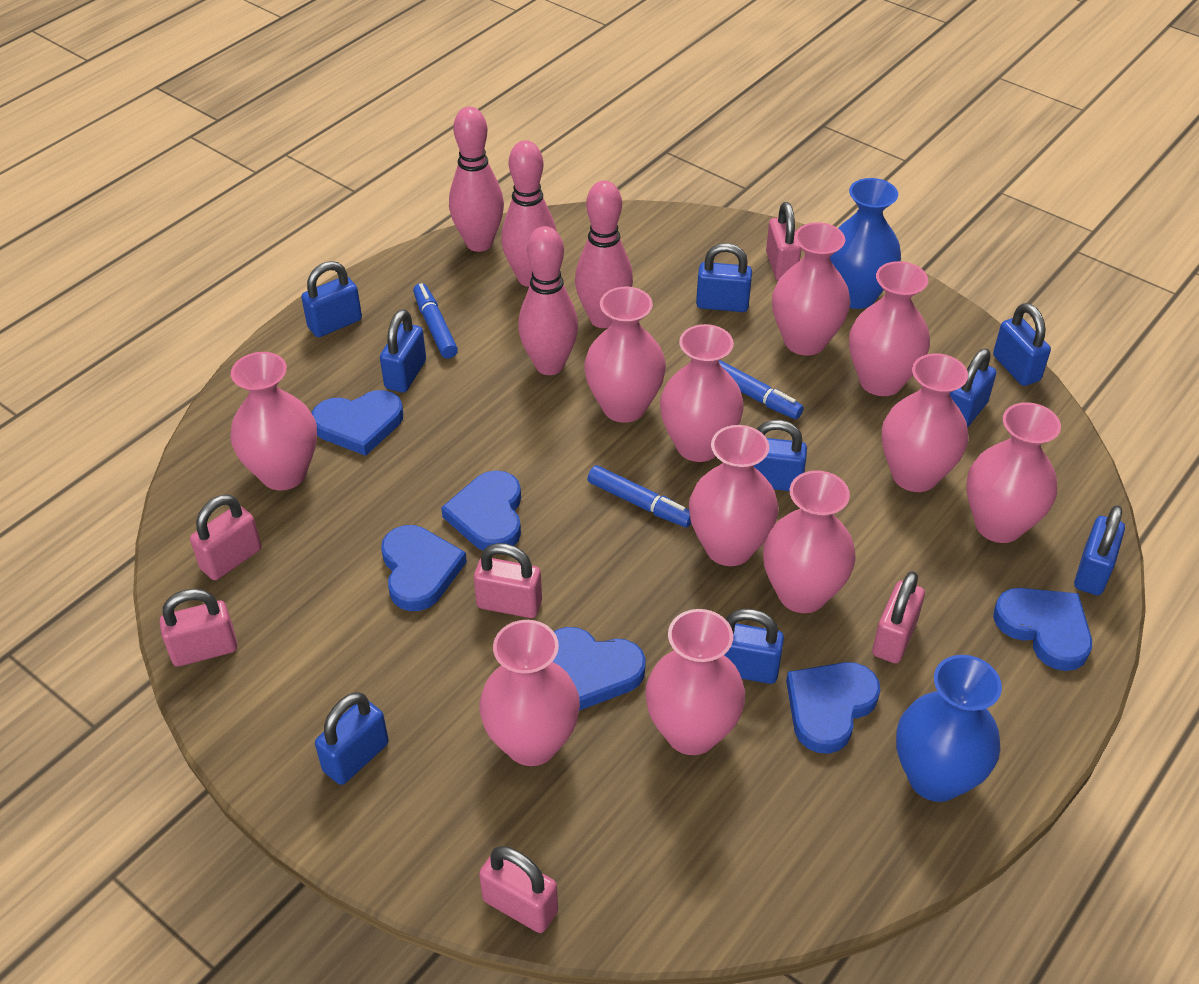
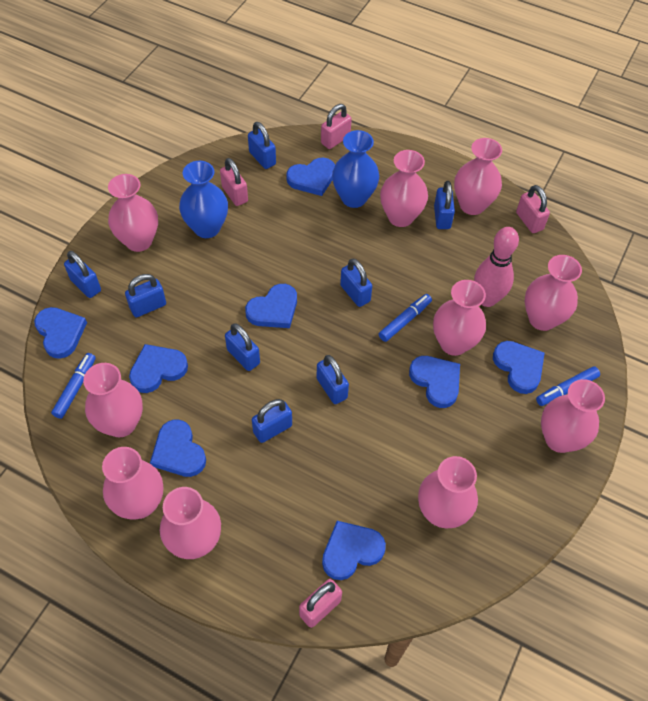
blue heart: 6 -> 8
blue padlock: 9 -> 8
pink bowling pin: 4 -> 1
pink padlock: 6 -> 4
pink vase: 11 -> 10

